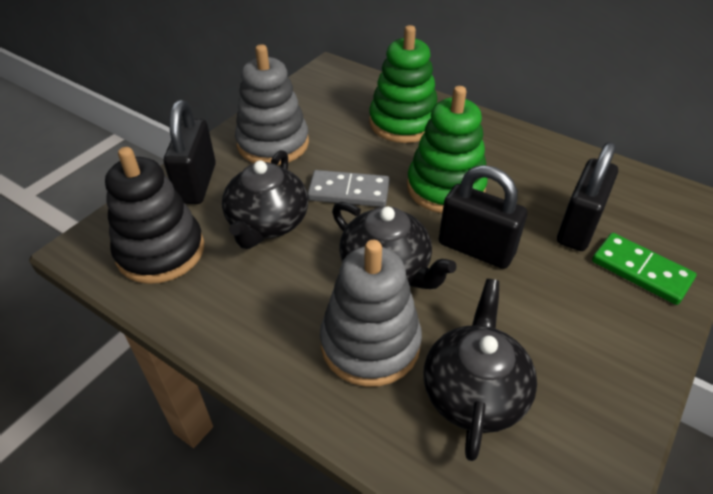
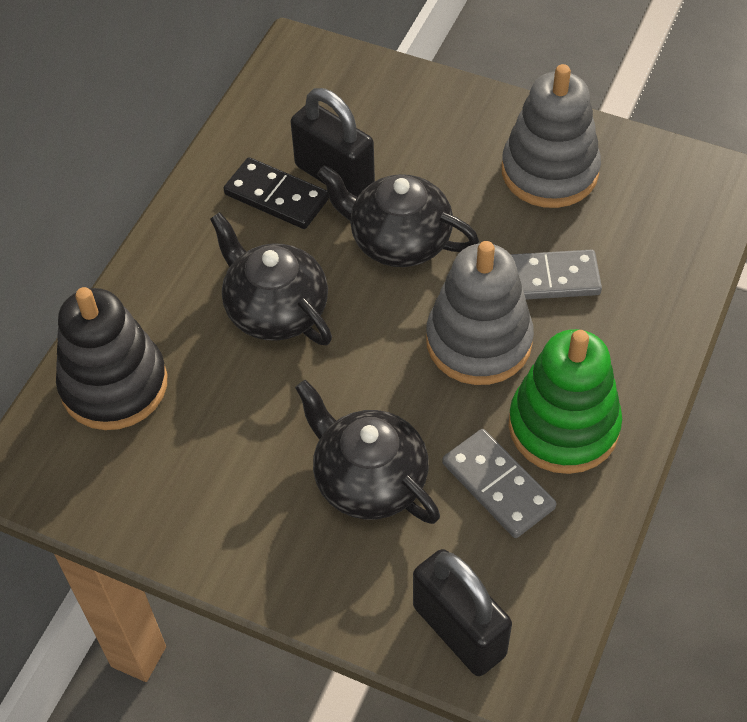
black domino: 0 -> 1
black padlock: 3 -> 2
green domino: 1 -> 0
green stacking toy: 2 -> 1
grey domino: 1 -> 2

